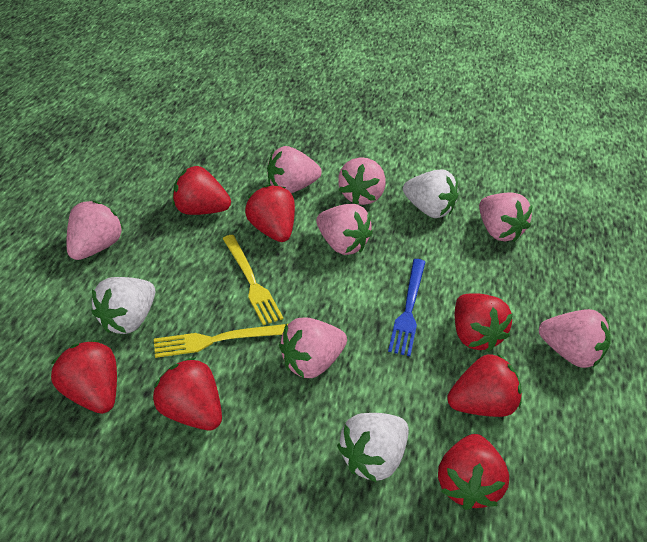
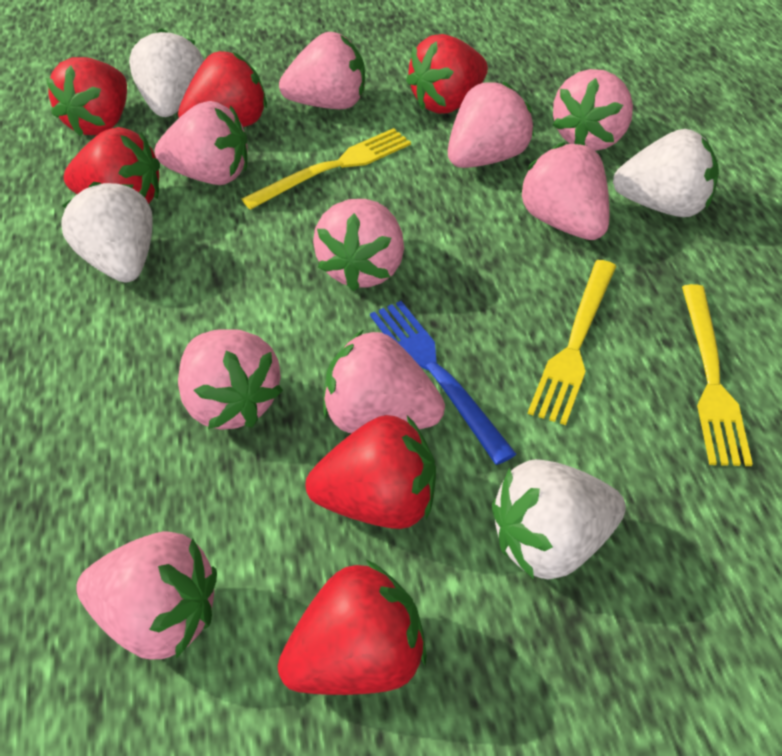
pink strawberry: 7 -> 9
red strawberry: 7 -> 6
white strawberry: 3 -> 4
yellow fork: 2 -> 3

